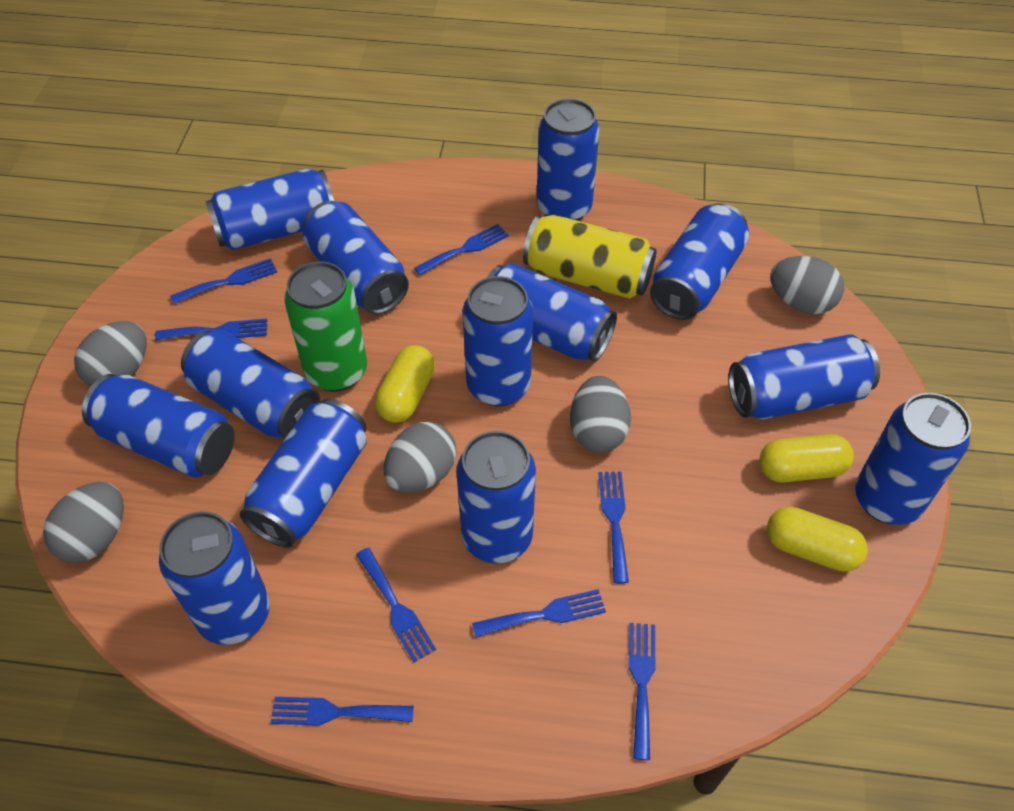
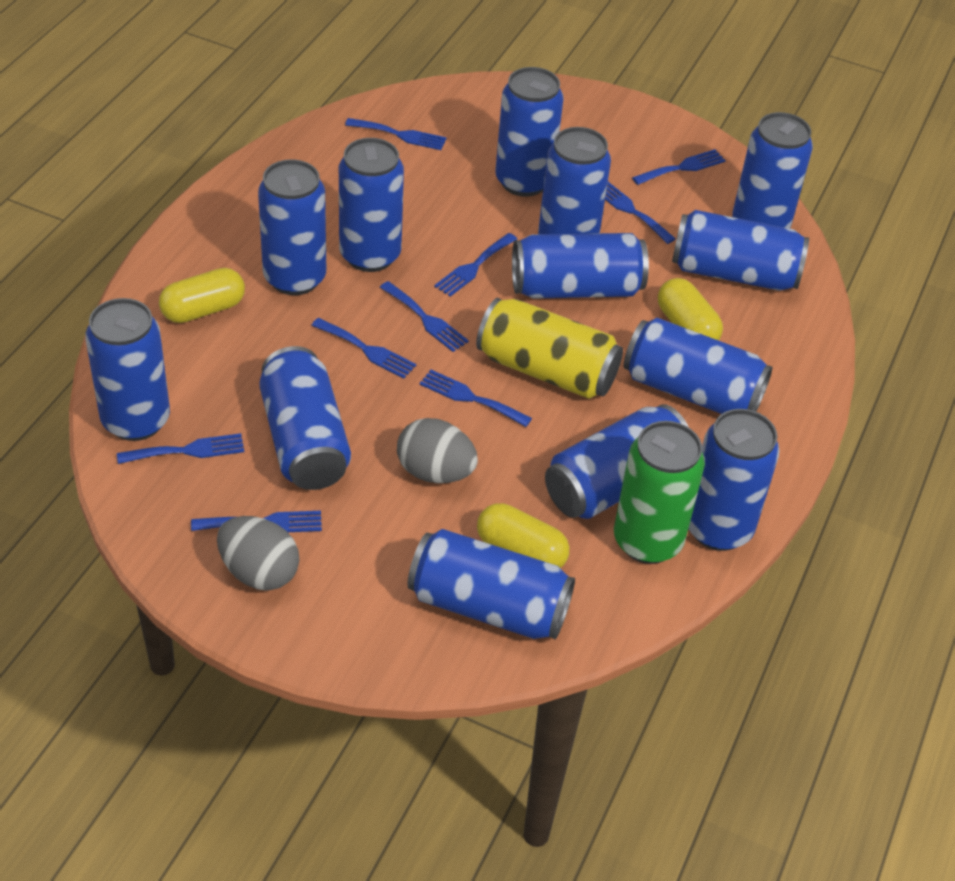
blue fork: 8 -> 9
grey egg: 5 -> 2

